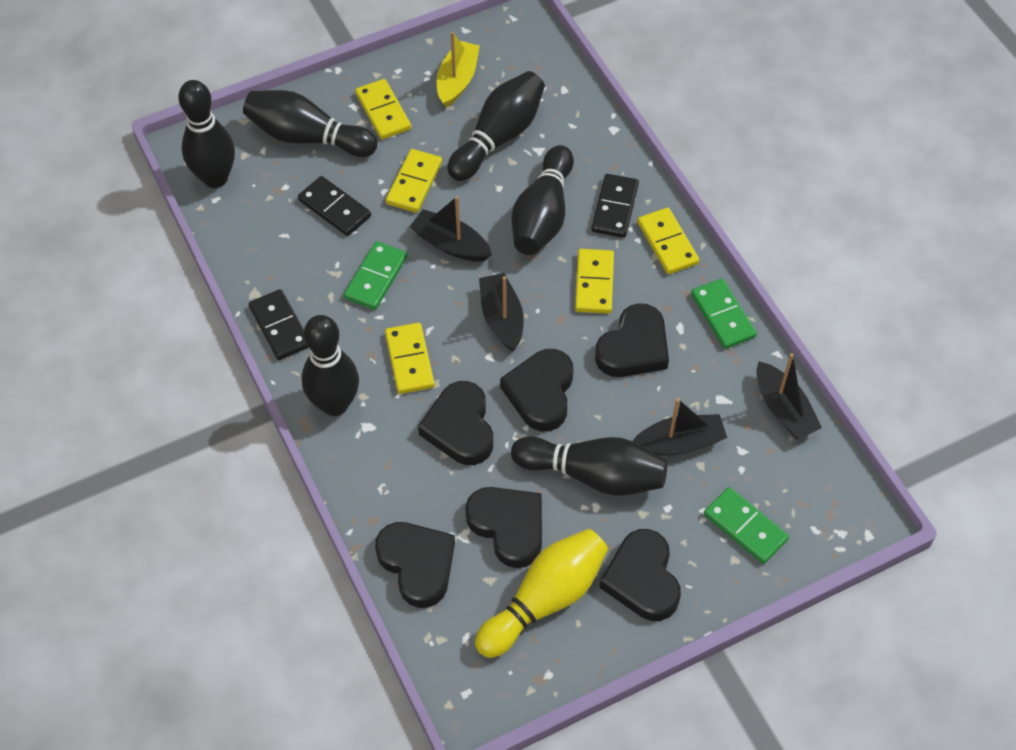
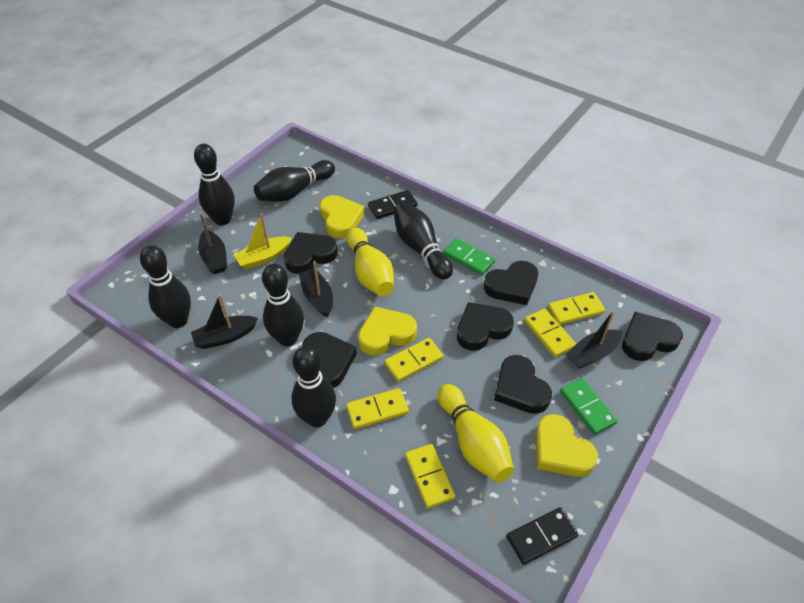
black domino: 3 -> 2
green domino: 3 -> 2
yellow bowling pin: 1 -> 2
yellow heart: 0 -> 3

